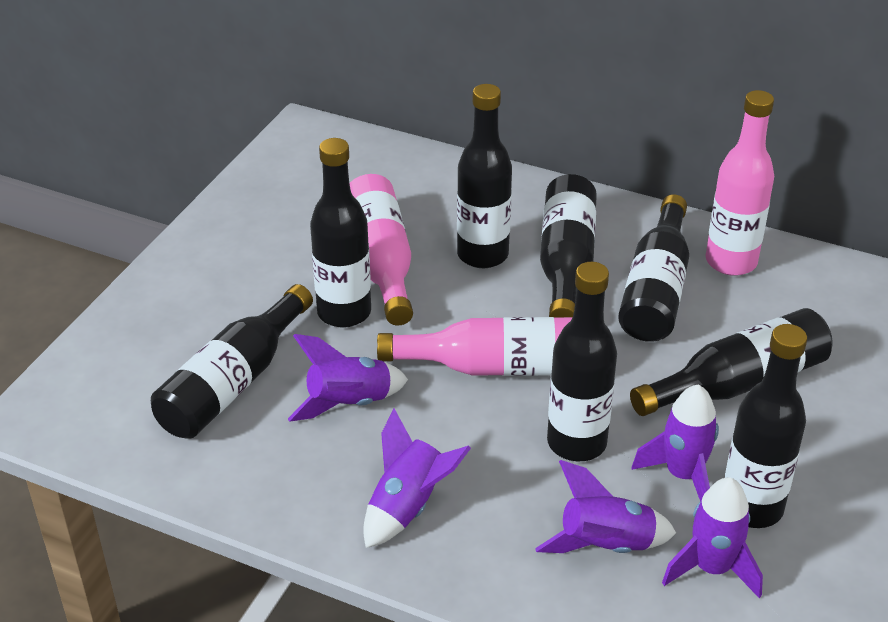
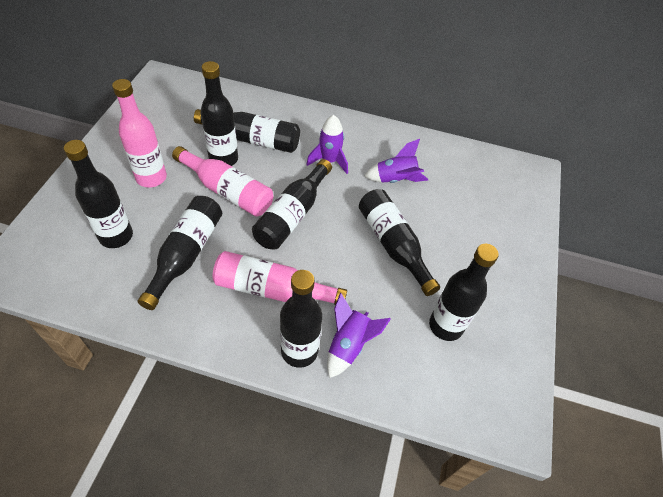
purple rocket: 5 -> 3

